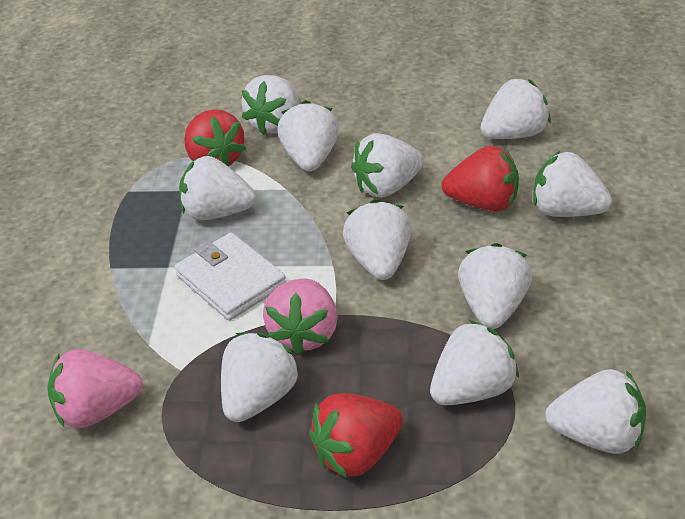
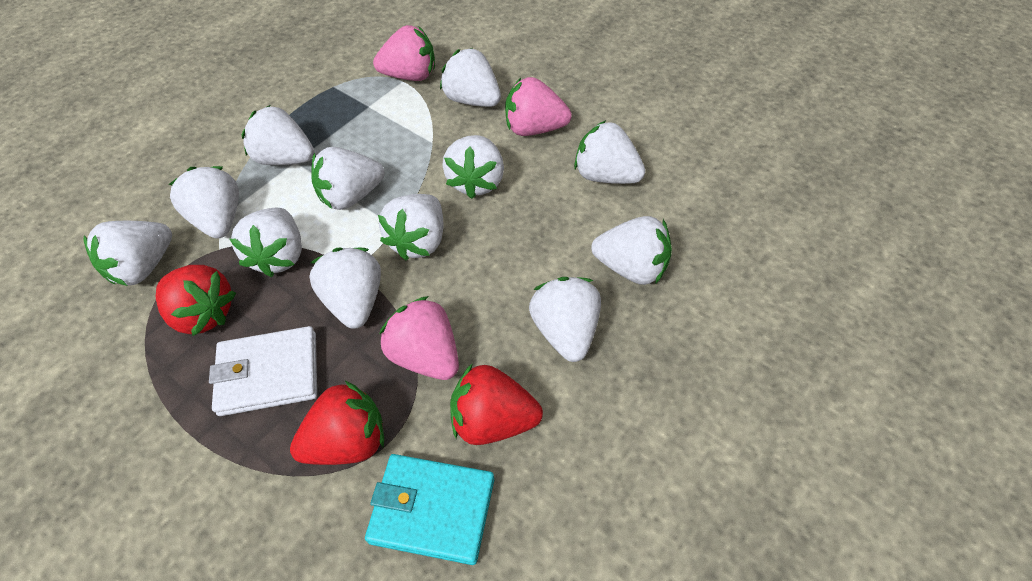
pink strawberry: 2 -> 3
turquoise wallet: 0 -> 1
white strawberry: 11 -> 12

